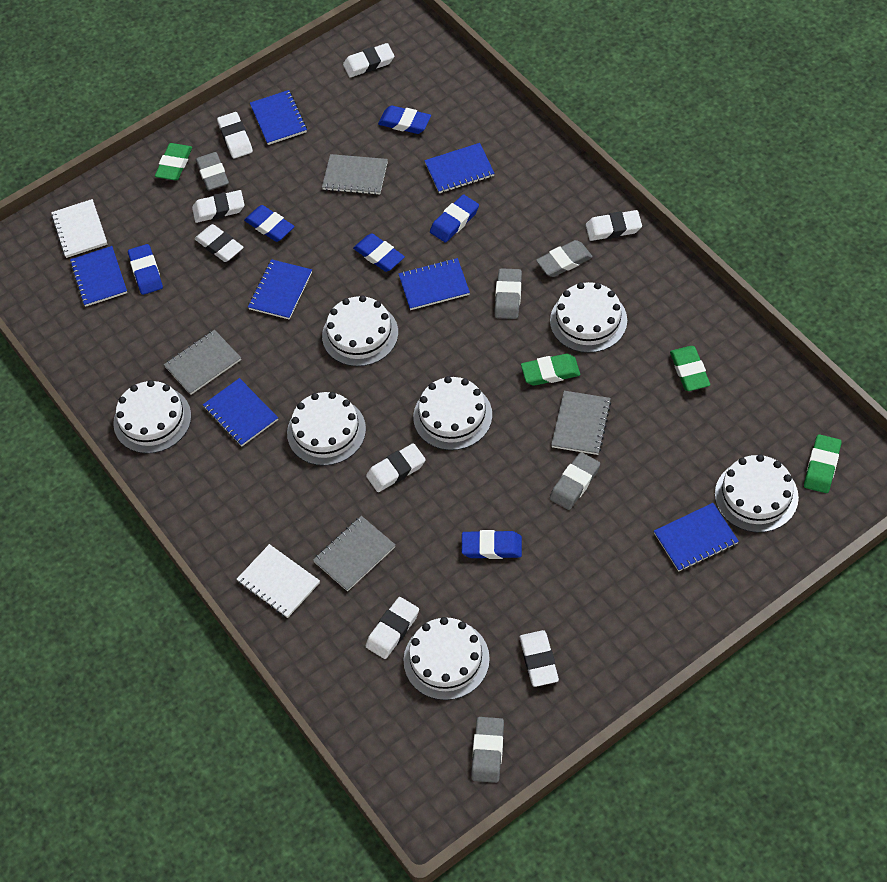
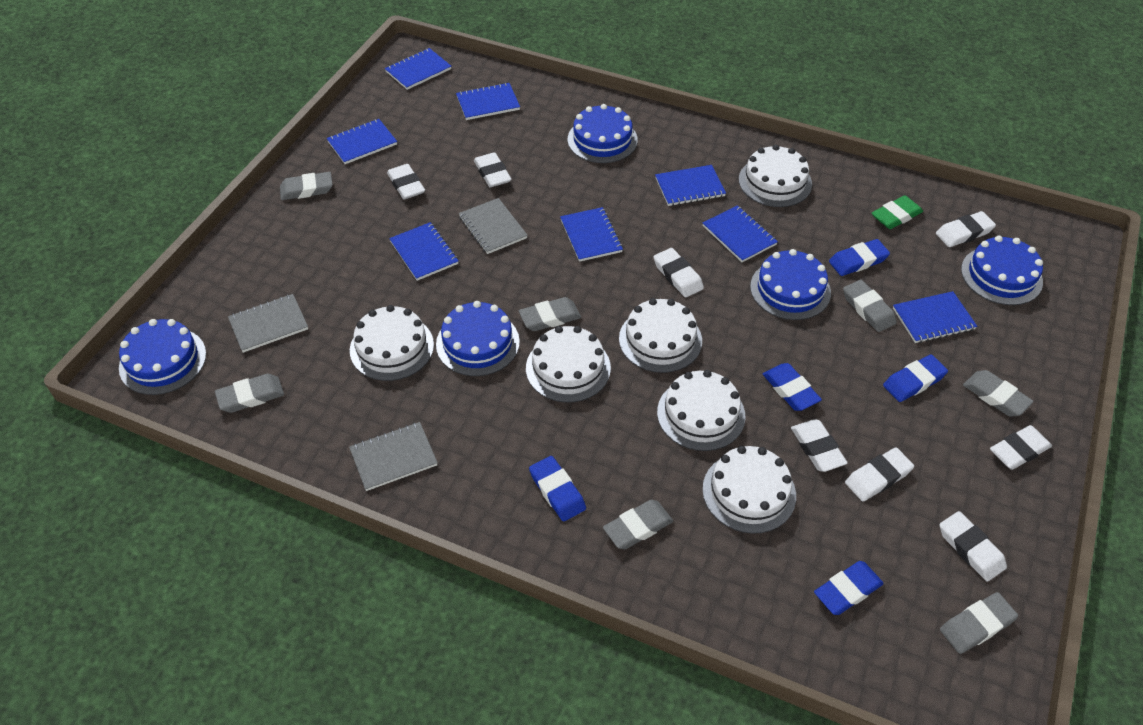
blue cake: 0 -> 5
blue eraser: 6 -> 5
blue notebook: 7 -> 8
green eraser: 4 -> 1
grey eraser: 5 -> 7
grey notebook: 4 -> 3
white cake: 7 -> 6
white notebook: 2 -> 0

